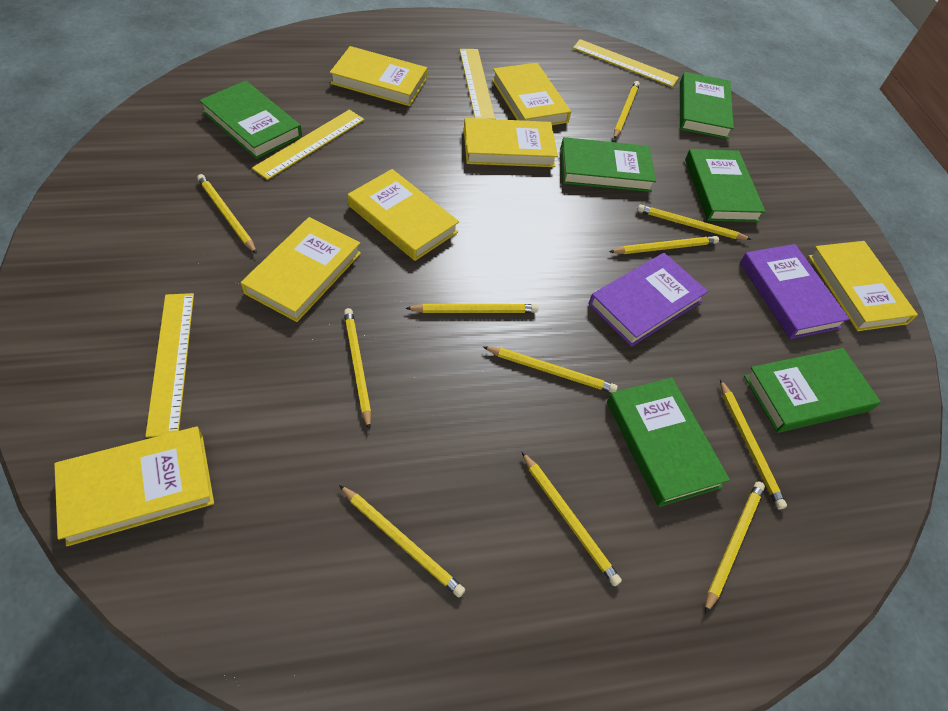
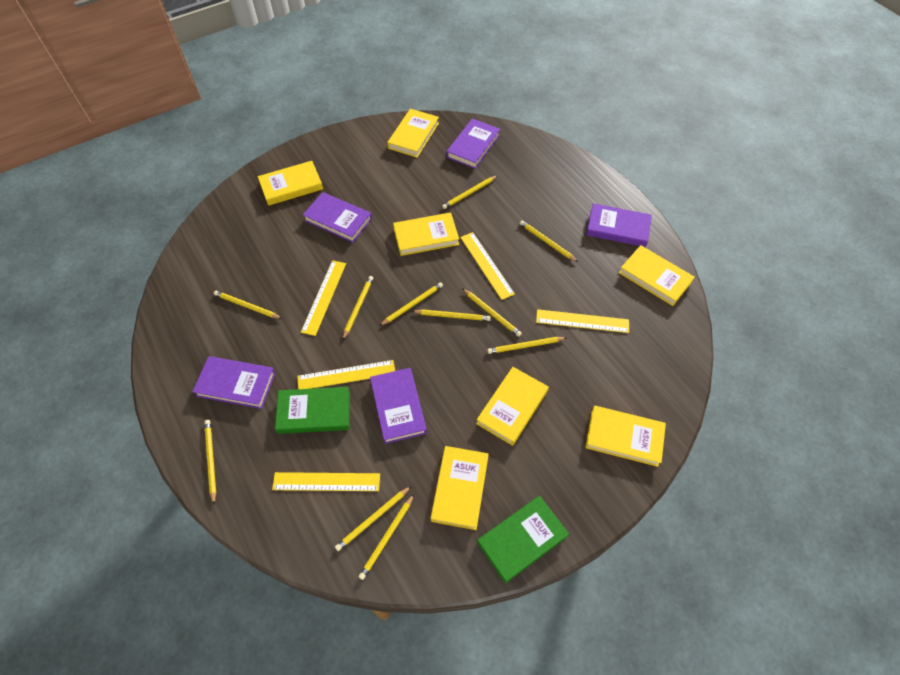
green book: 6 -> 2
purple book: 2 -> 5
yellow ruler: 4 -> 5

